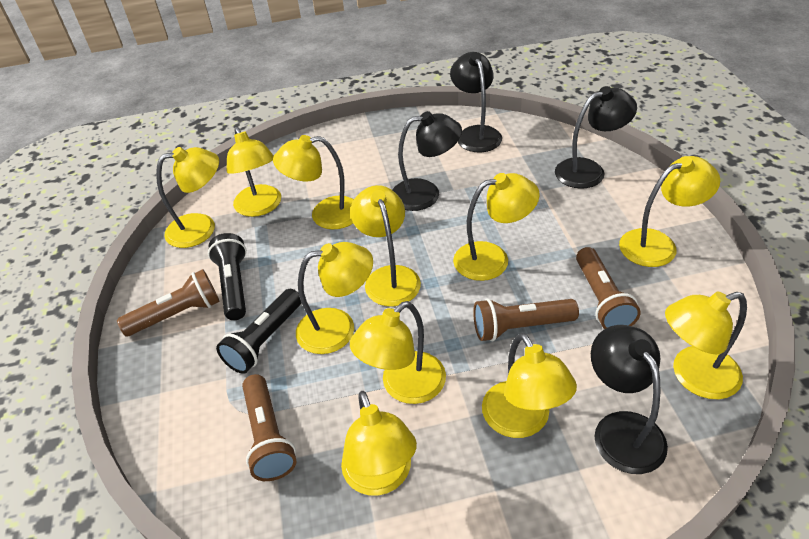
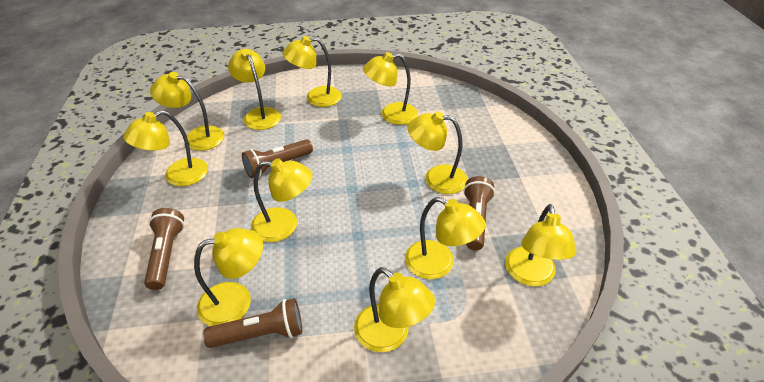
black flashlight: 2 -> 0
black lamp: 4 -> 0

